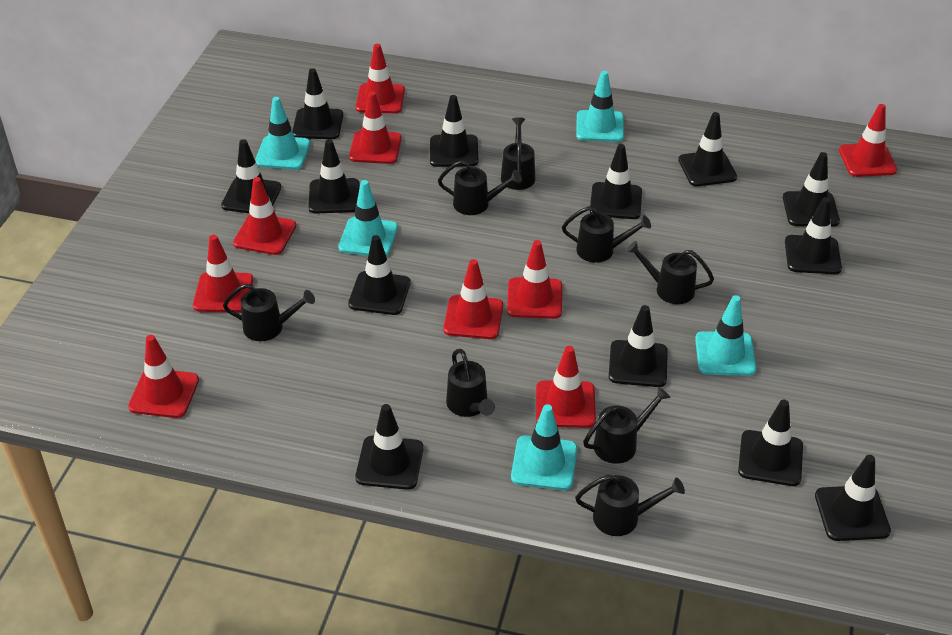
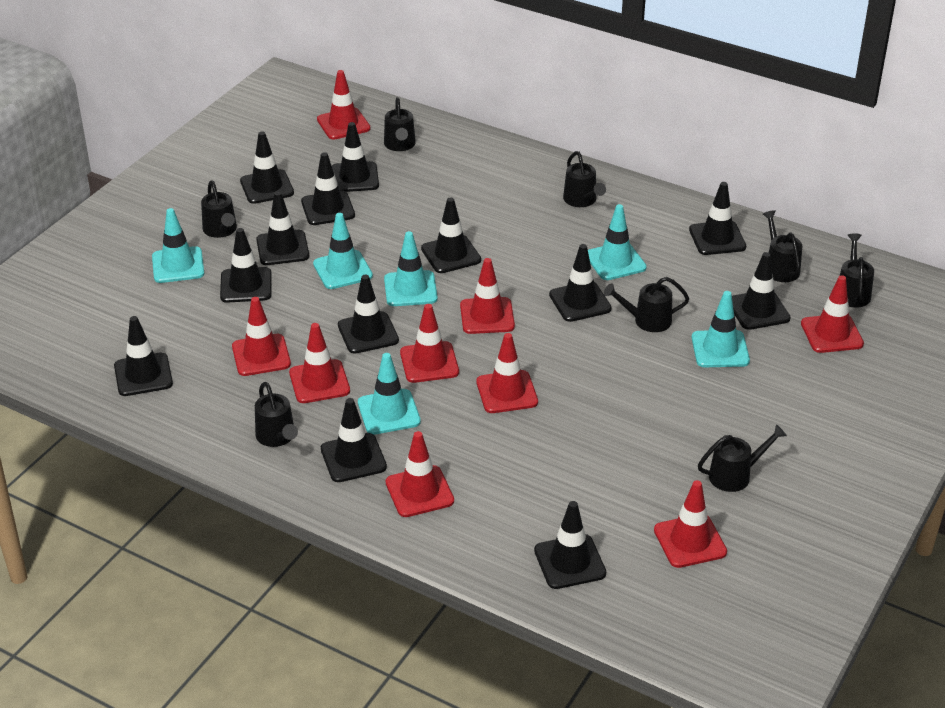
turquoise traffic cone: 5 -> 6

